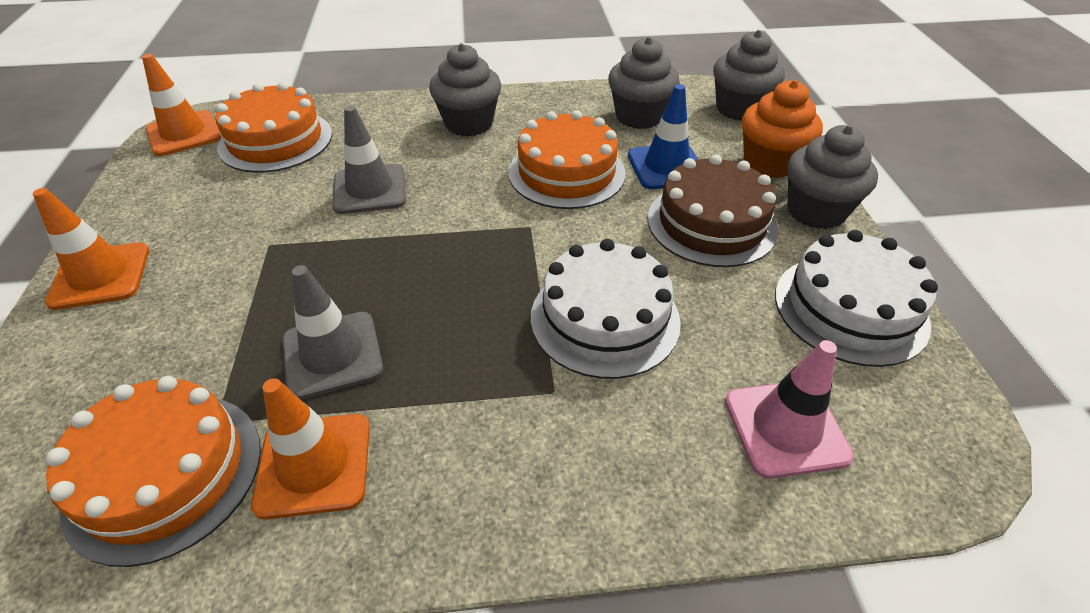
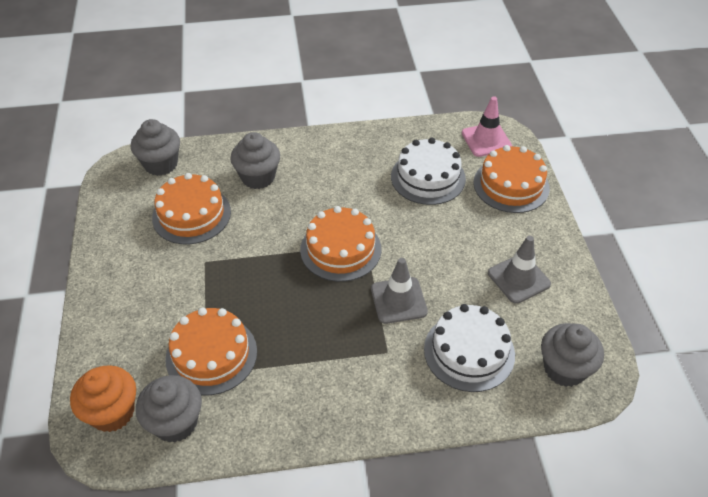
blue traffic cone: 1 -> 0
brown cake: 1 -> 0
orange cake: 3 -> 4
orange traffic cone: 3 -> 0

